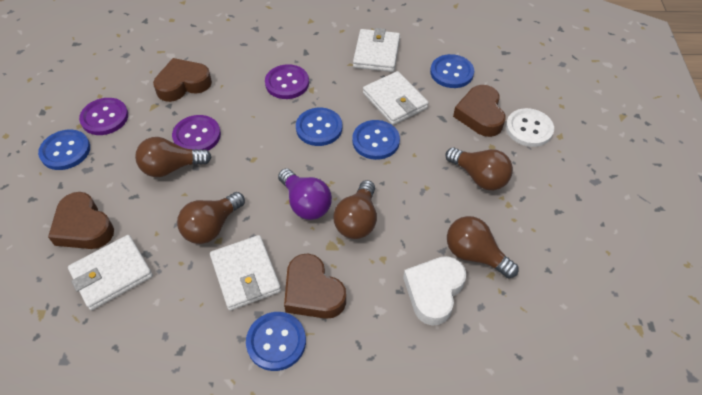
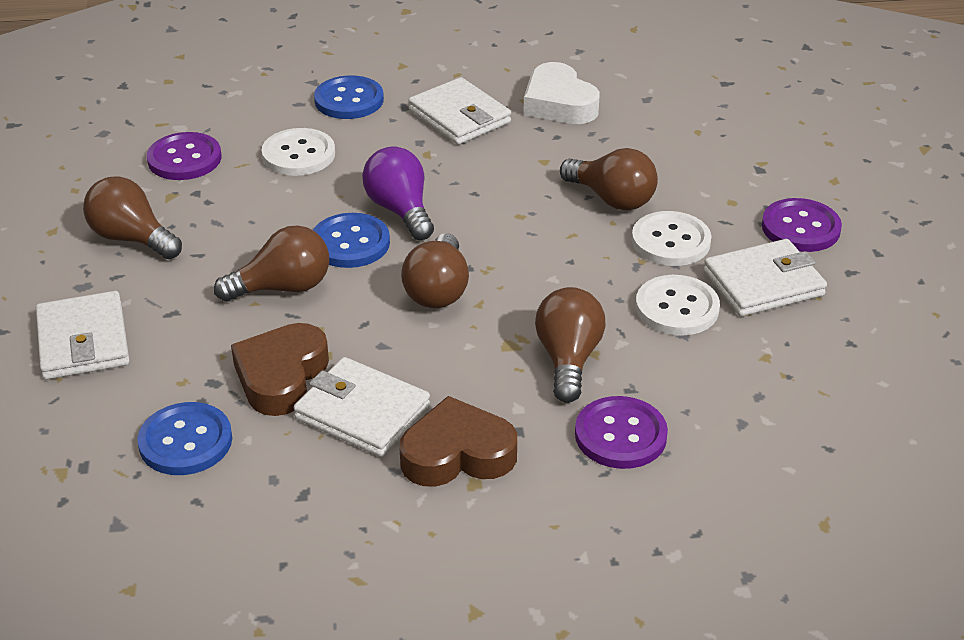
blue button: 5 -> 3
brown heart: 4 -> 2
white button: 1 -> 3

